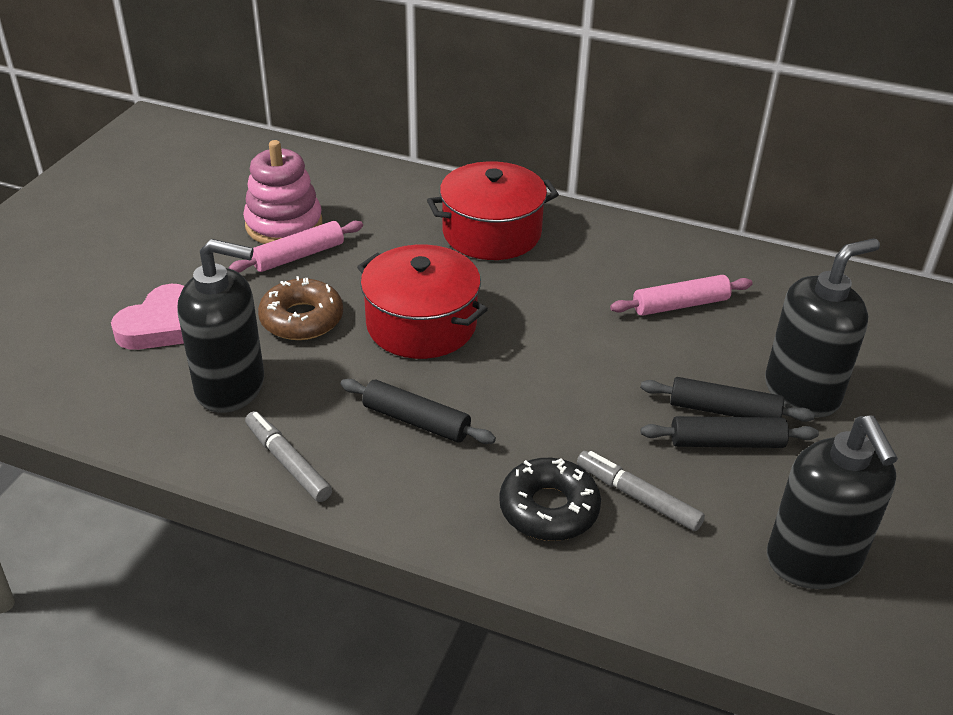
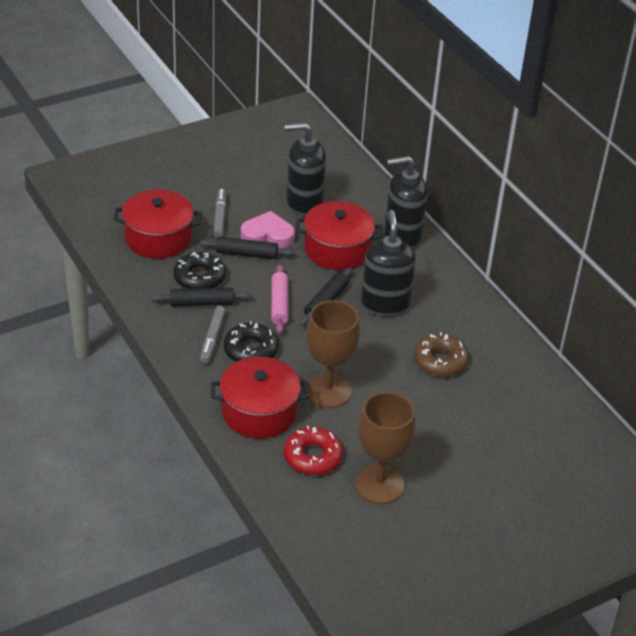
black donut: 1 -> 2
brown goblet: 0 -> 2
pink rolling pin: 2 -> 1
pink stacking toy: 1 -> 0
red donut: 0 -> 1
red pot: 2 -> 3

